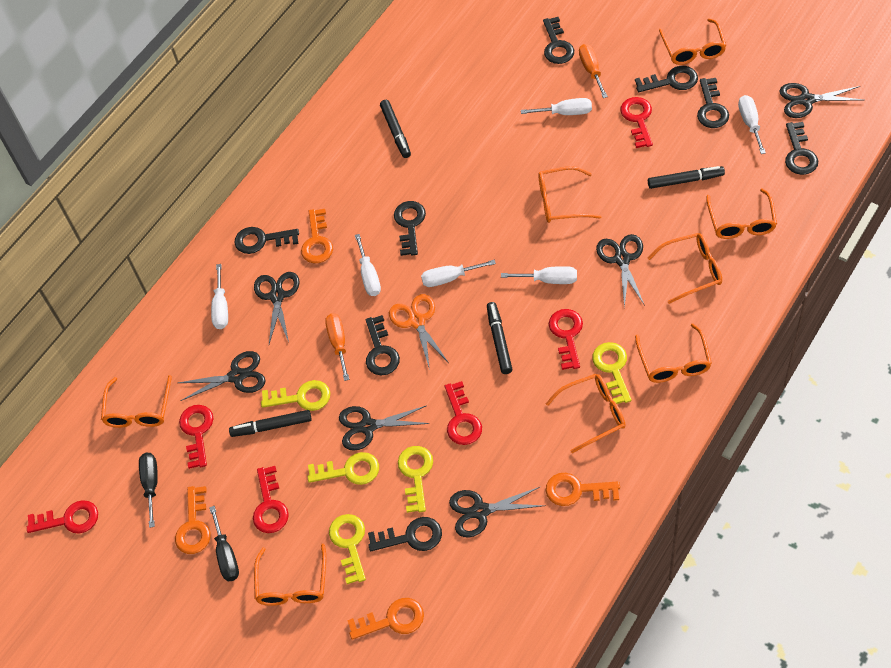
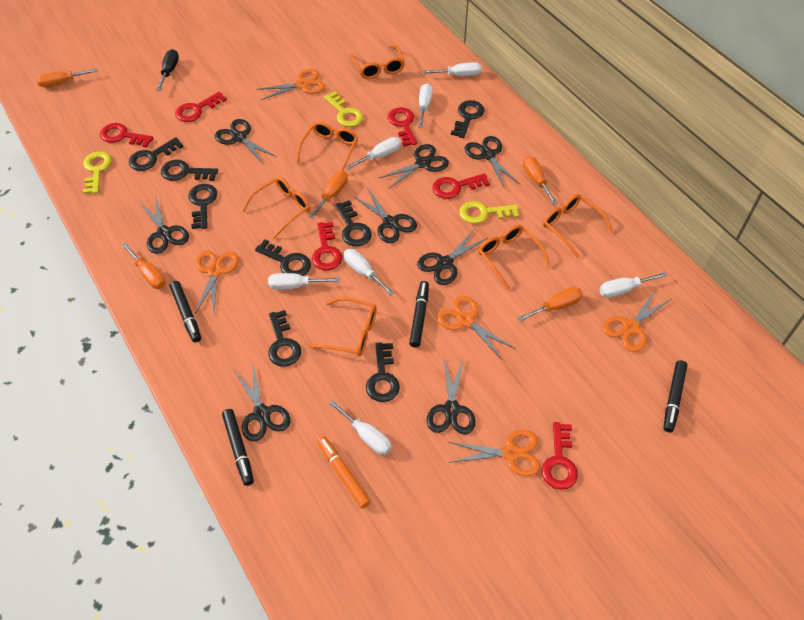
black scissors: 6 -> 8
black screwdriver: 2 -> 1
orange glasses: 8 -> 6
orange key: 4 -> 0
orange marker: 0 -> 1
orange scissors: 1 -> 5
orange screwdriver: 2 -> 5
white screwdriver: 6 -> 7
yellow key: 5 -> 3

